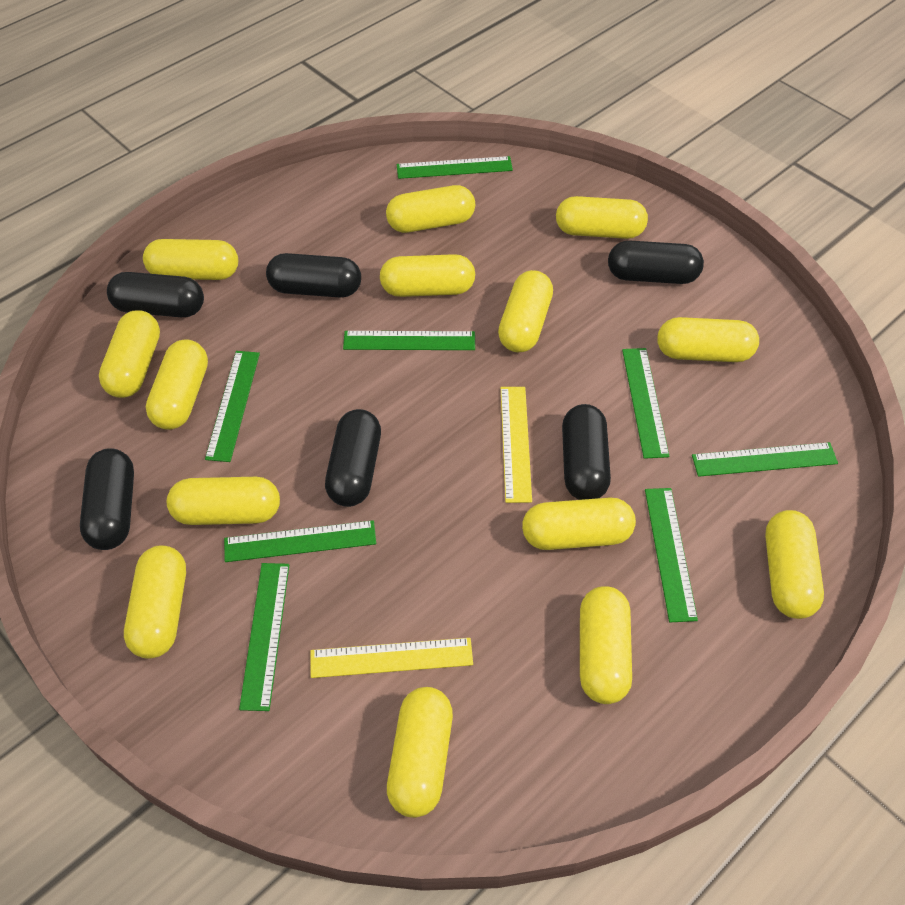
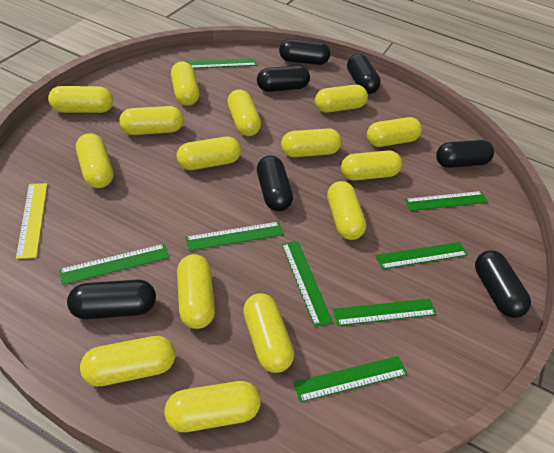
black capsule: 6 -> 7
yellow capsule: 14 -> 15
yellow ruler: 2 -> 1

